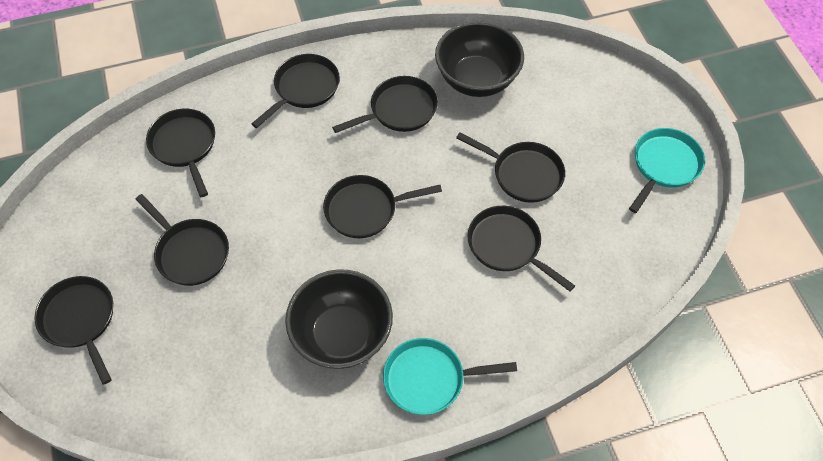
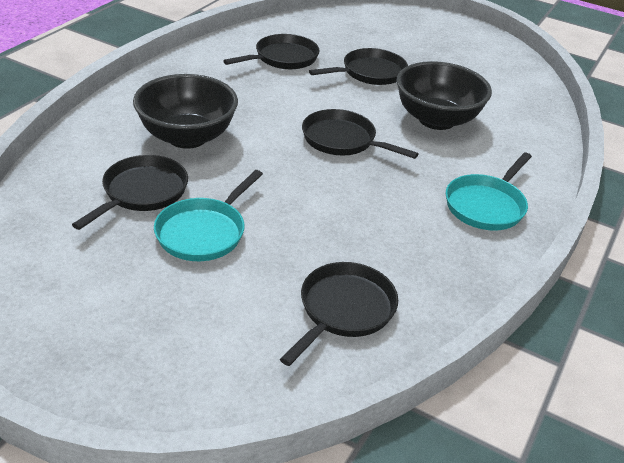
black pan: 8 -> 5

